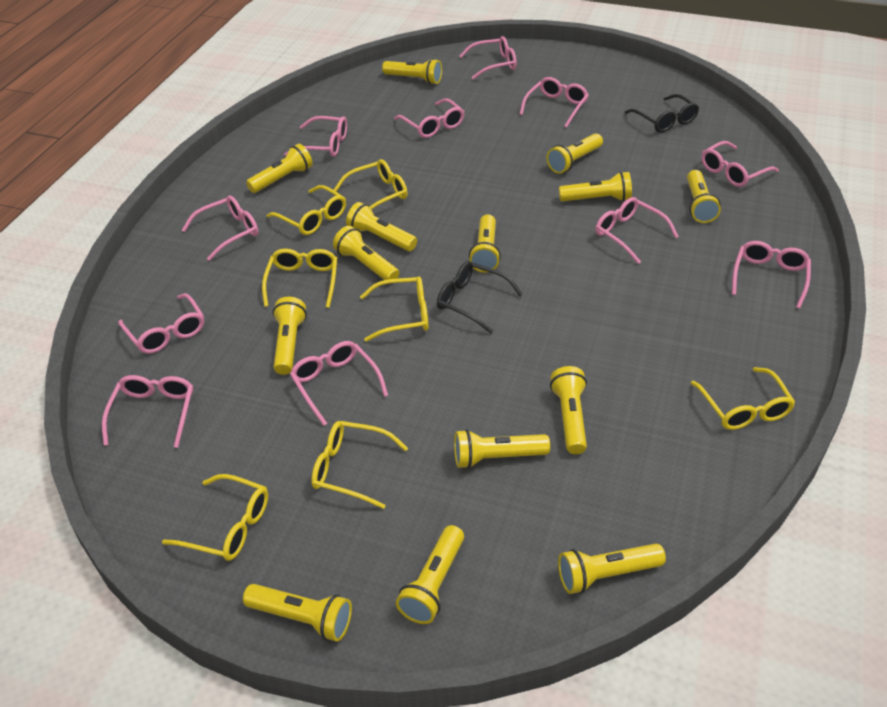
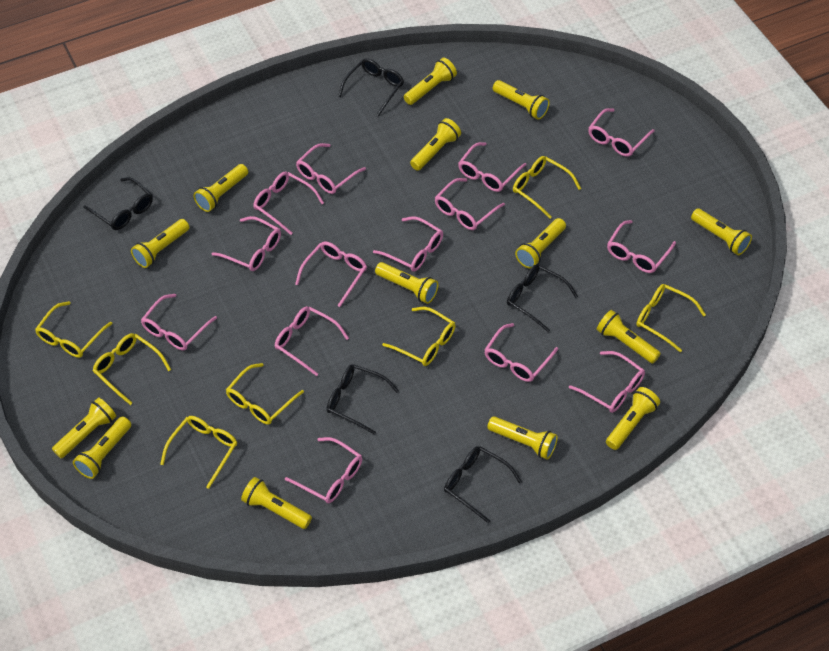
black glasses: 2 -> 5
pink glasses: 11 -> 14

